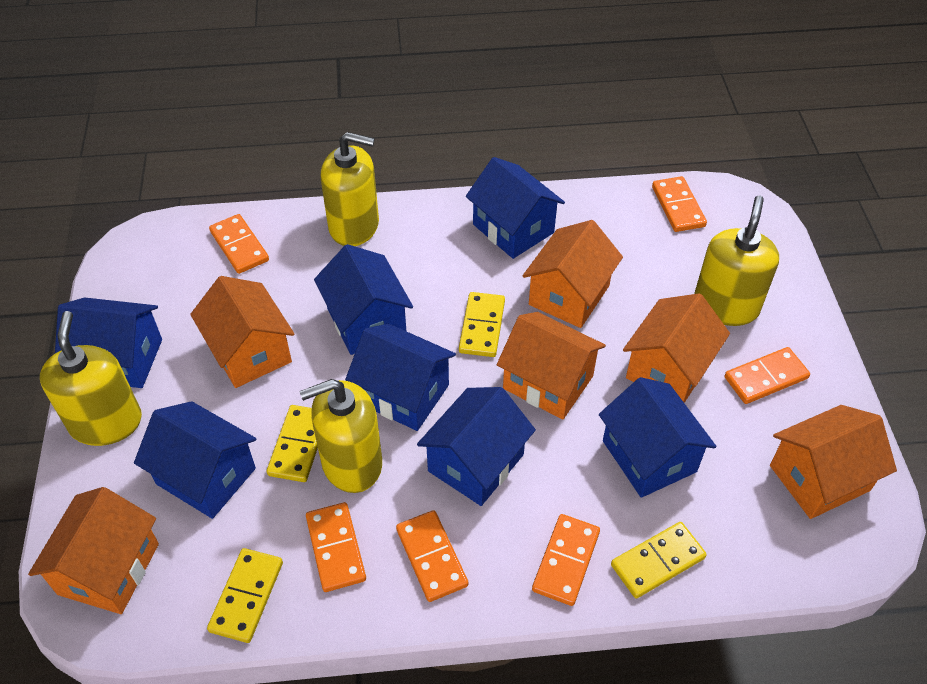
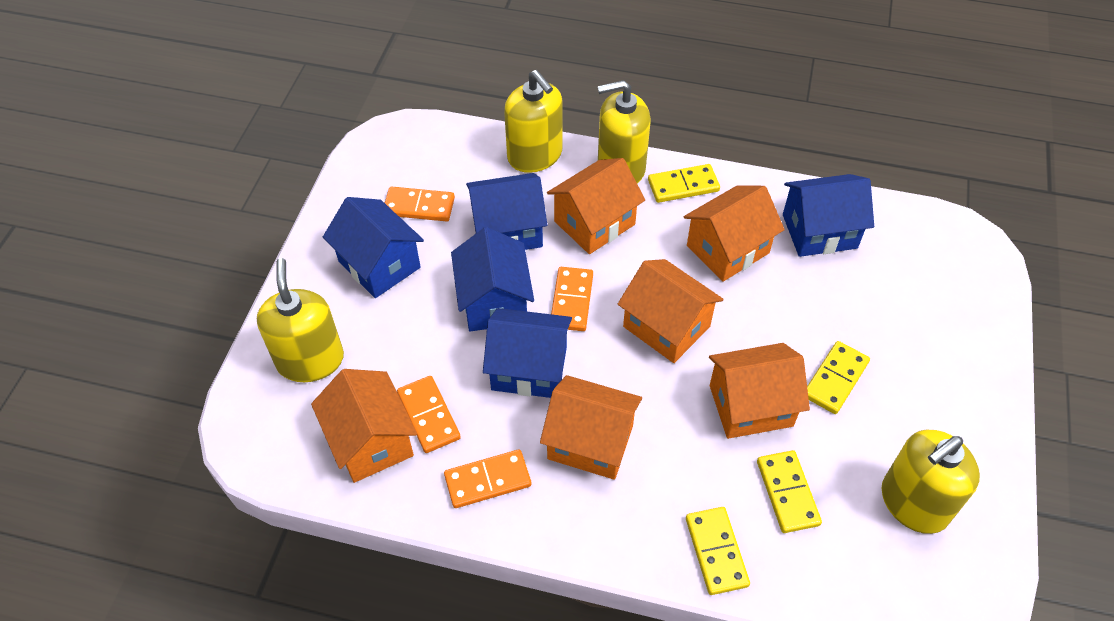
blue house: 7 -> 5
orange domino: 6 -> 4

